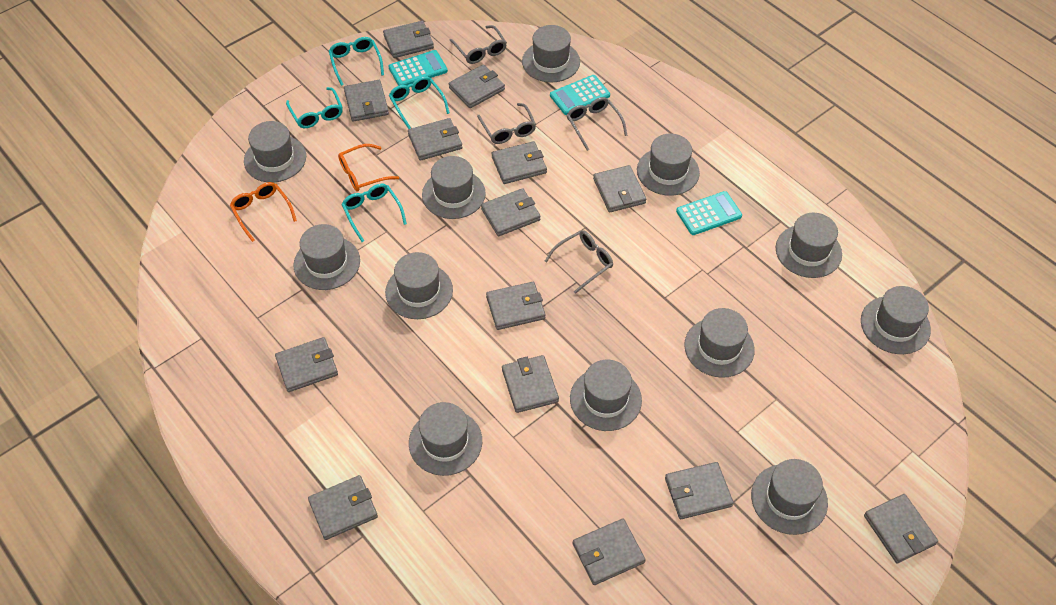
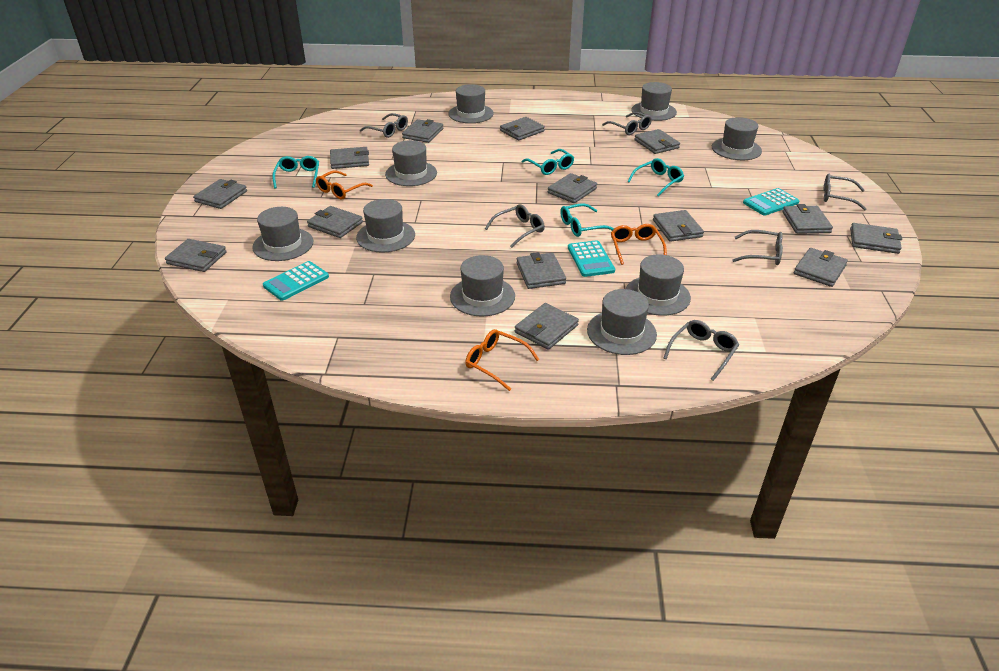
grey glasses: 4 -> 6
grey hat: 12 -> 9
orange glasses: 2 -> 3

